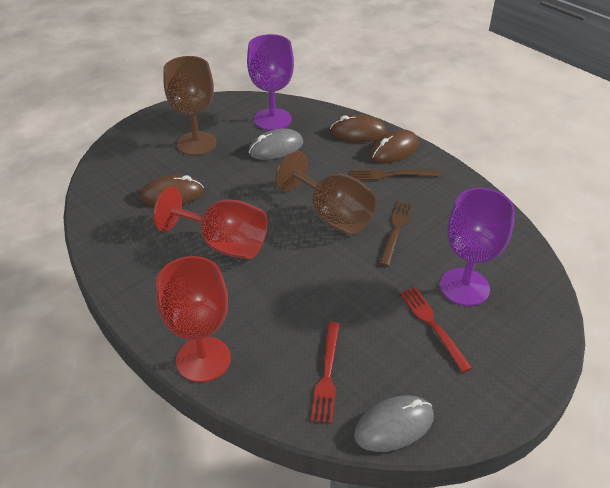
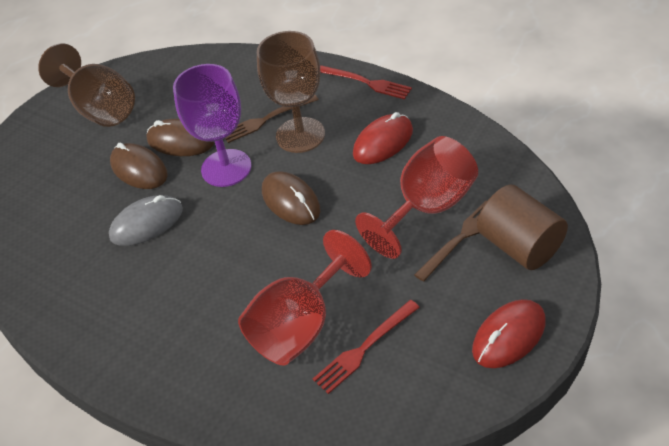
brown cylinder: 0 -> 1
grey mouse: 2 -> 1
purple goblet: 2 -> 1
red mouse: 0 -> 2

